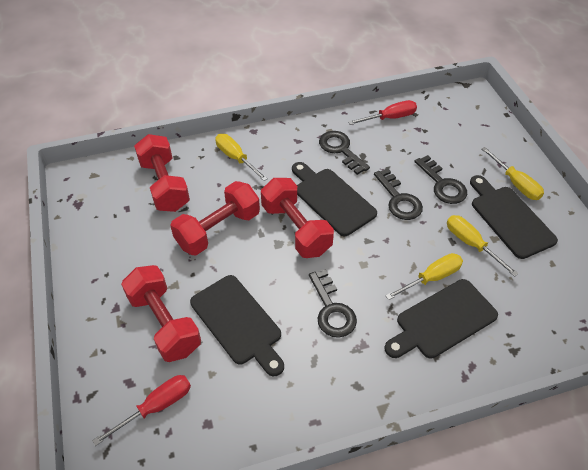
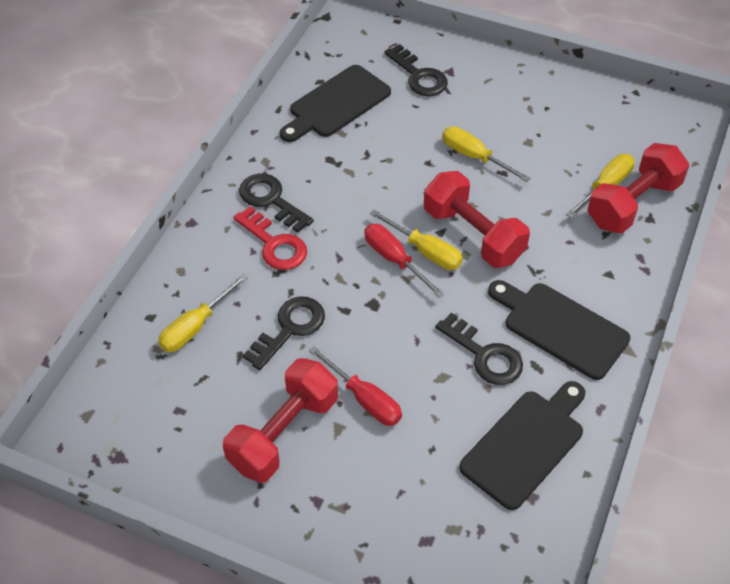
black cutting board: 4 -> 3
red dumbbell: 4 -> 3
red key: 0 -> 1

